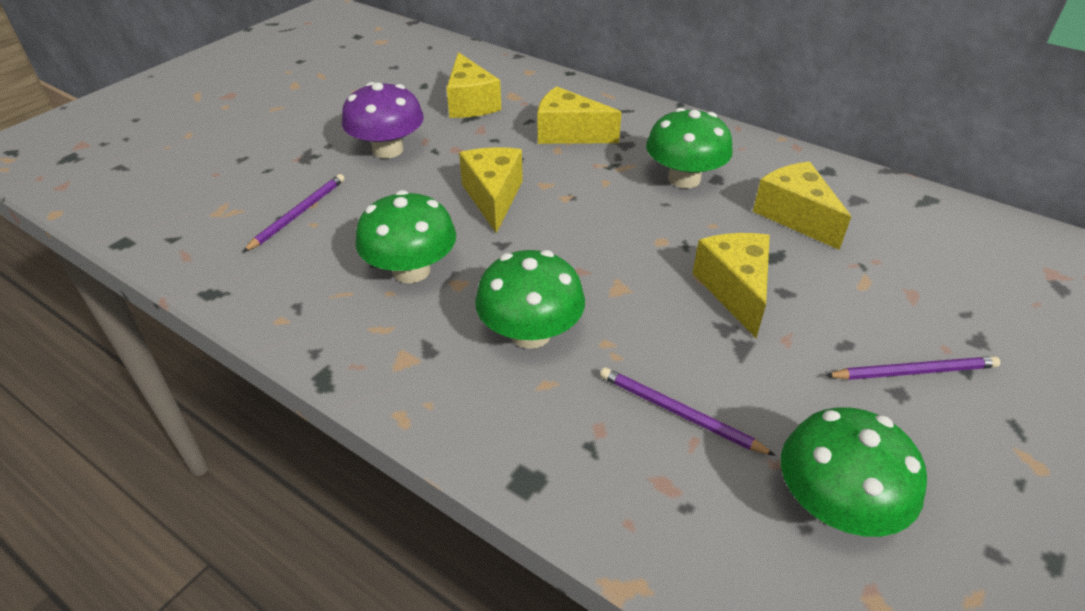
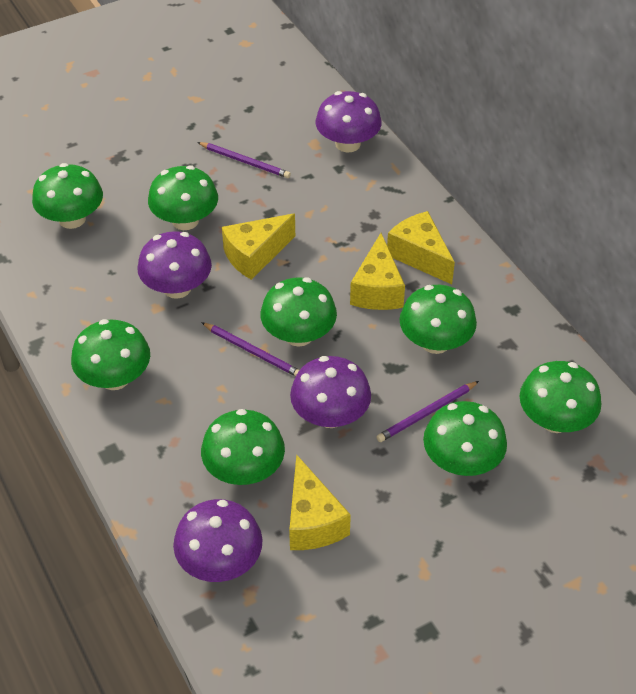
green mushroom: 4 -> 8
purple mushroom: 1 -> 4
yellow cheese: 5 -> 4

